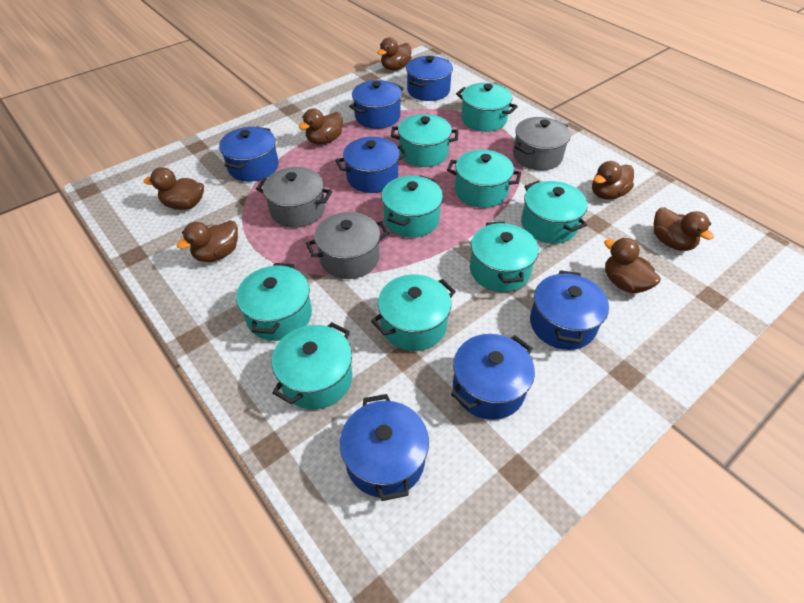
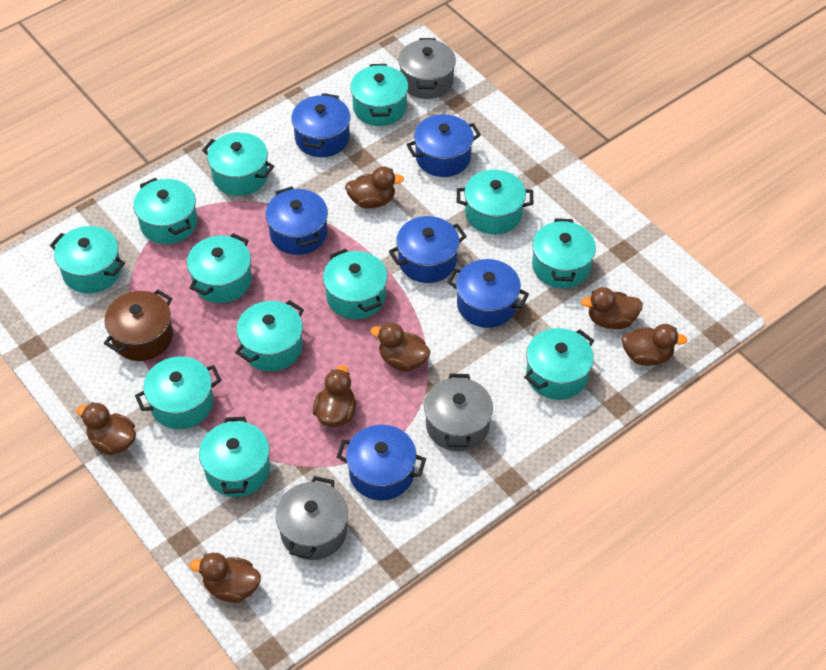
blue pot: 7 -> 6
brown pot: 0 -> 1
turquoise pot: 9 -> 12

